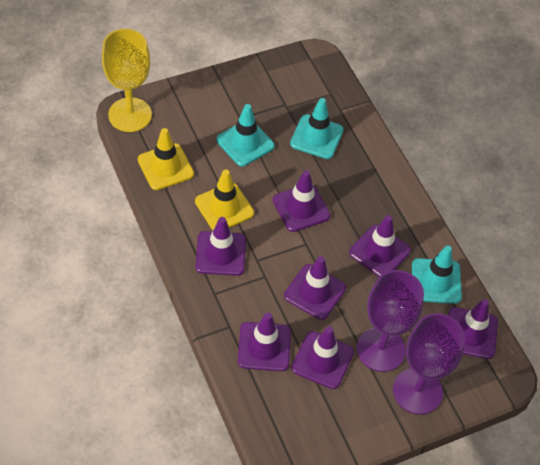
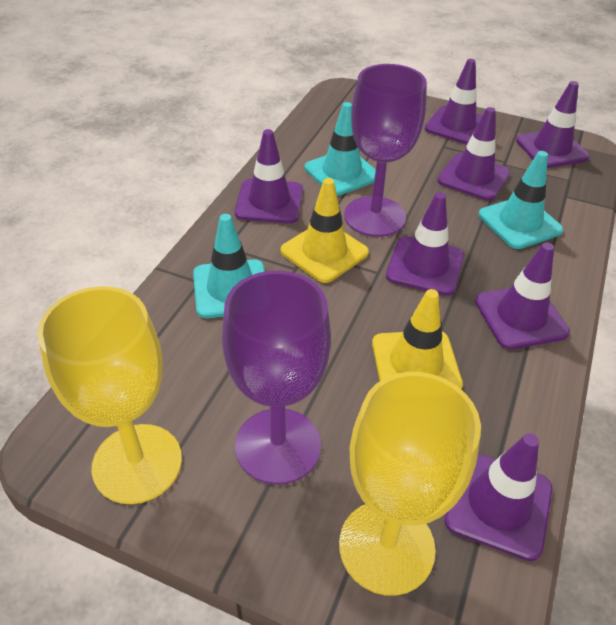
yellow goblet: 1 -> 2

